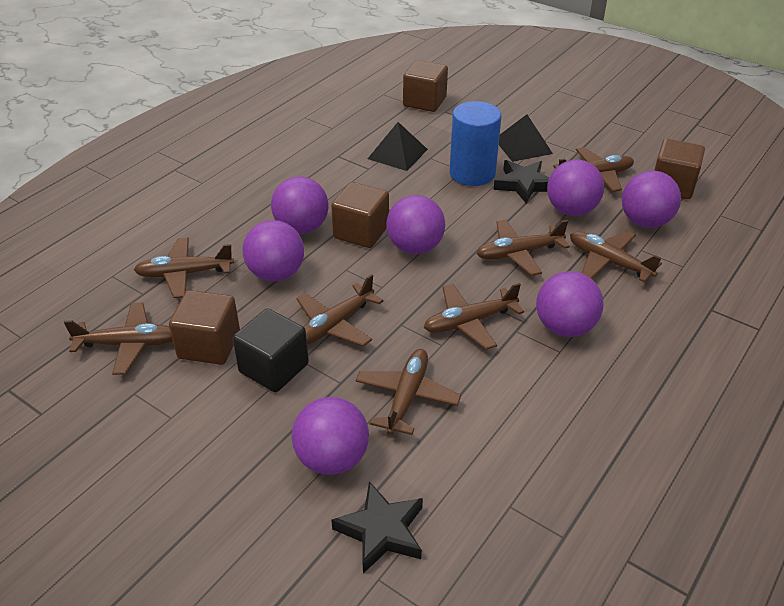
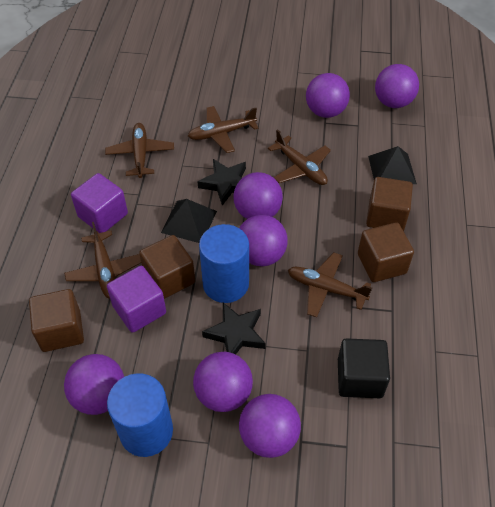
blue cylinder: 1 -> 2
brown plane: 8 -> 5
purple cube: 0 -> 2

